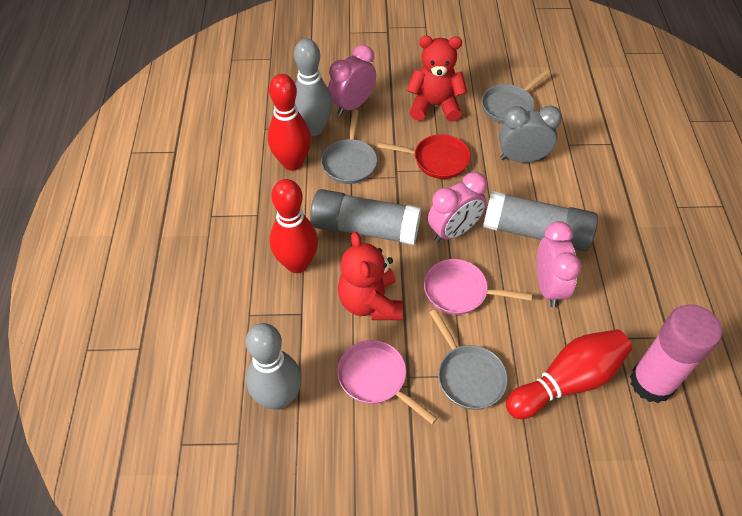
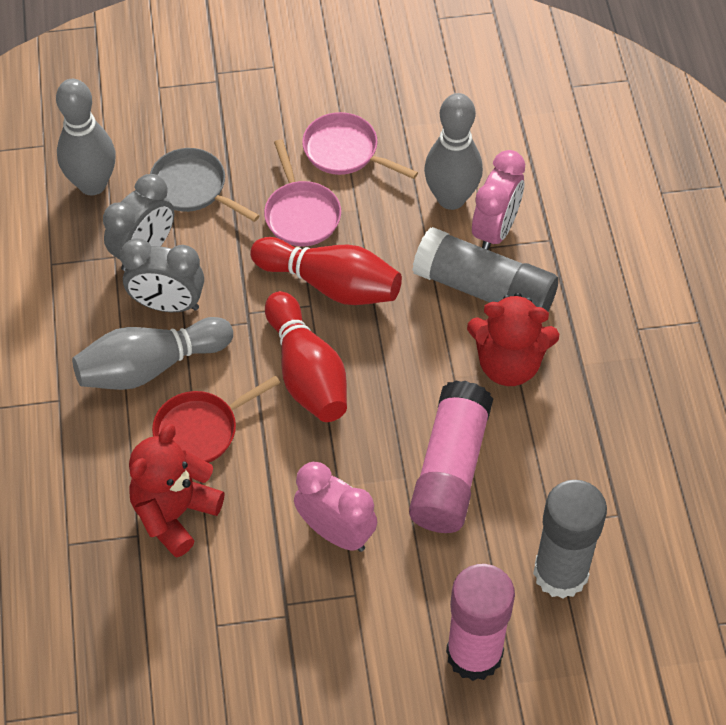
grey bowling pin: 2 -> 3
grey clock: 1 -> 2
grey pan: 3 -> 1
pink clock: 3 -> 2
pink glue stick: 1 -> 2
red bowling pin: 3 -> 2

